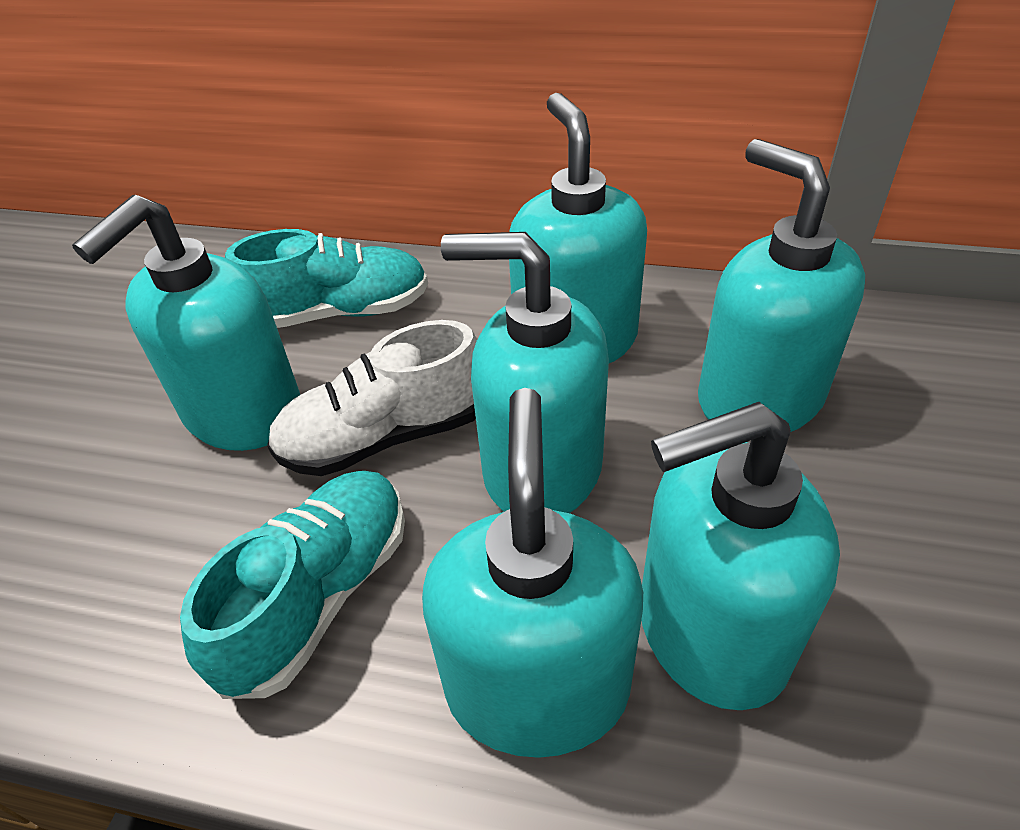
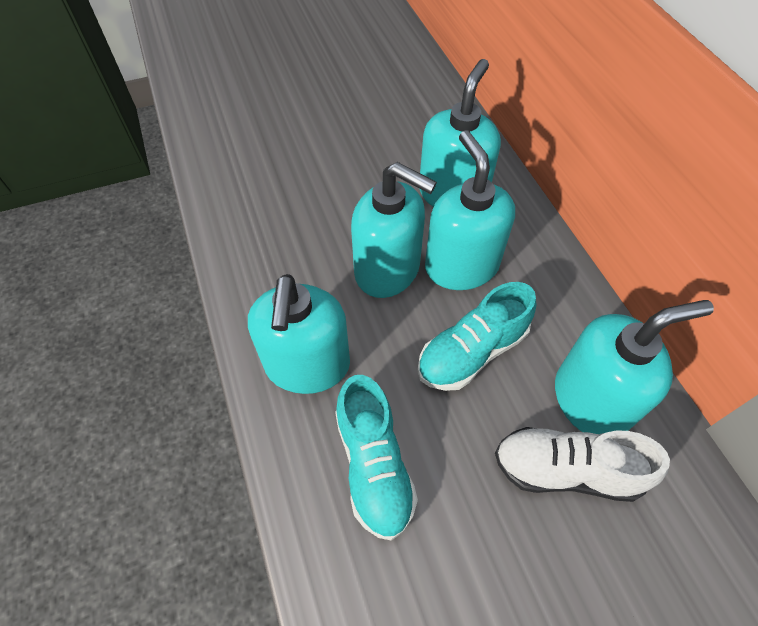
turquoise soap dispenser: 6 -> 5

